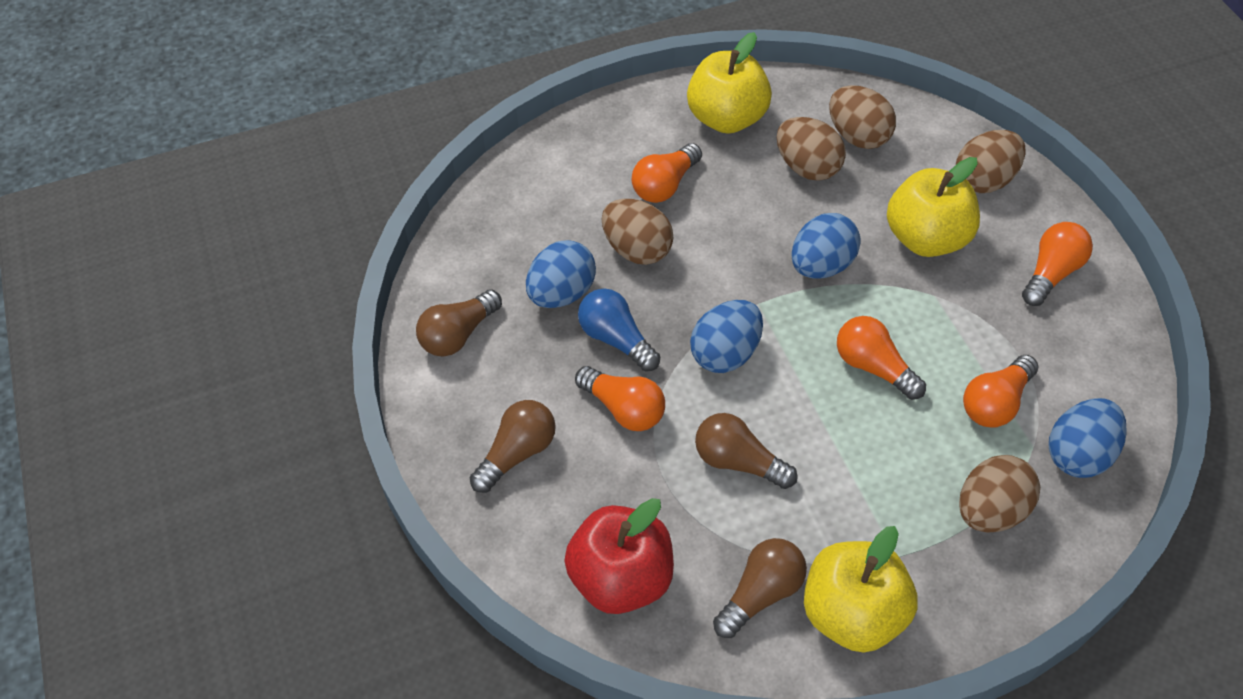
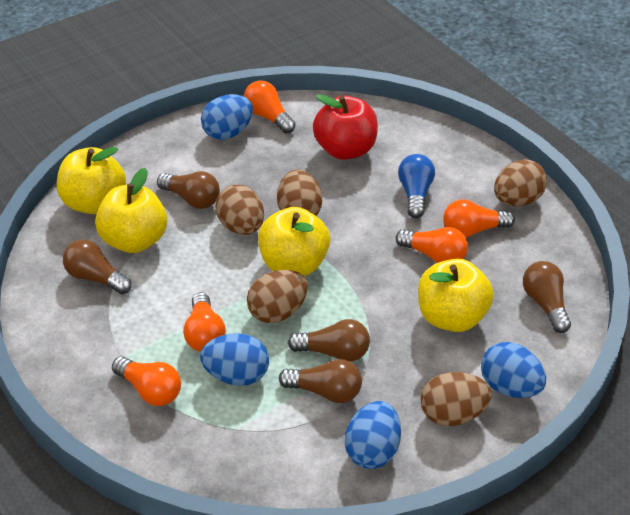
brown light bulb: 4 -> 5
yellow apple: 3 -> 4

